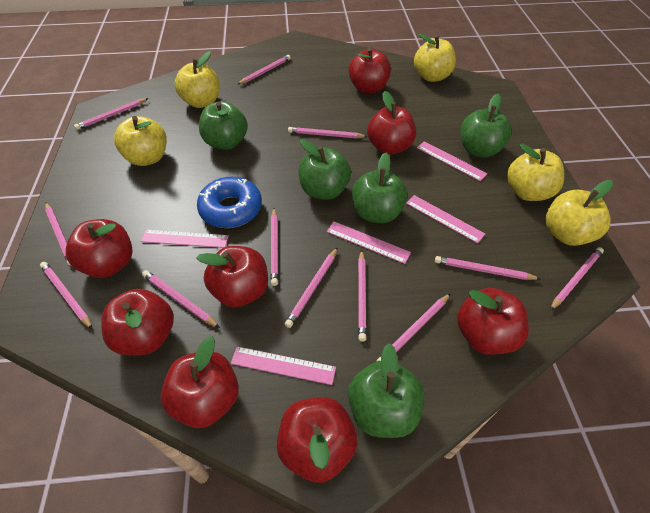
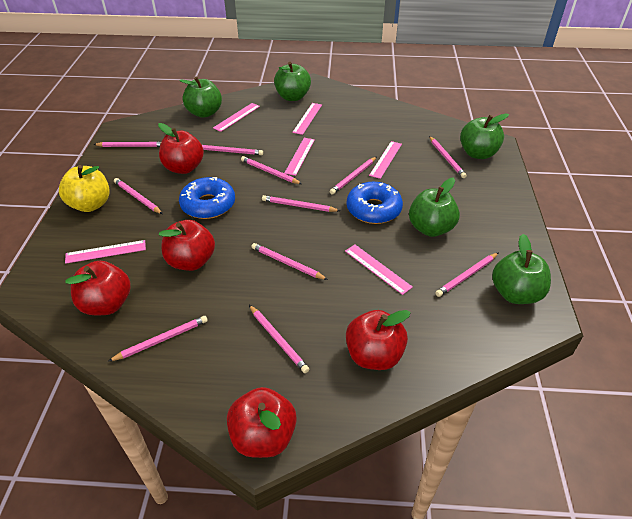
blue donut: 1 -> 2
pink pencil: 12 -> 11
pink ruler: 5 -> 6
red apple: 8 -> 5
yellow apple: 5 -> 1

